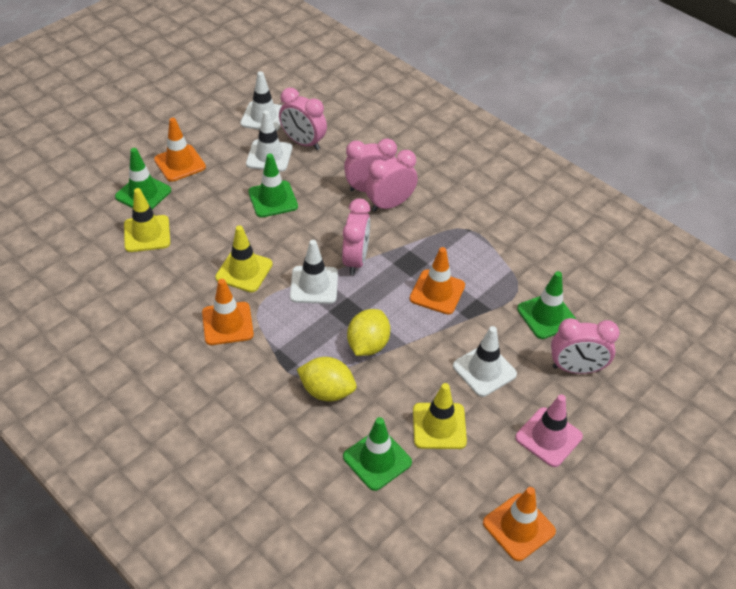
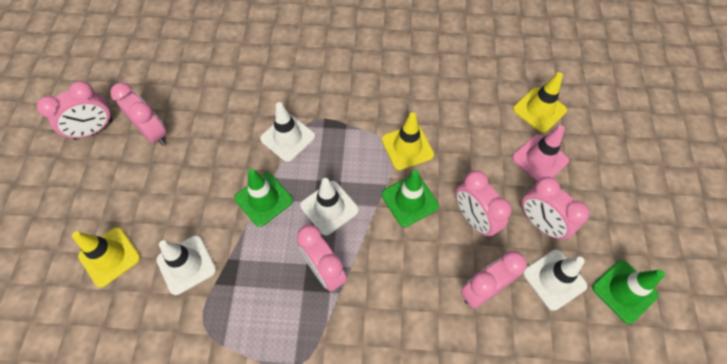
green traffic cone: 4 -> 3
orange traffic cone: 4 -> 0
pink clock: 5 -> 6
yellow lemon: 2 -> 0

